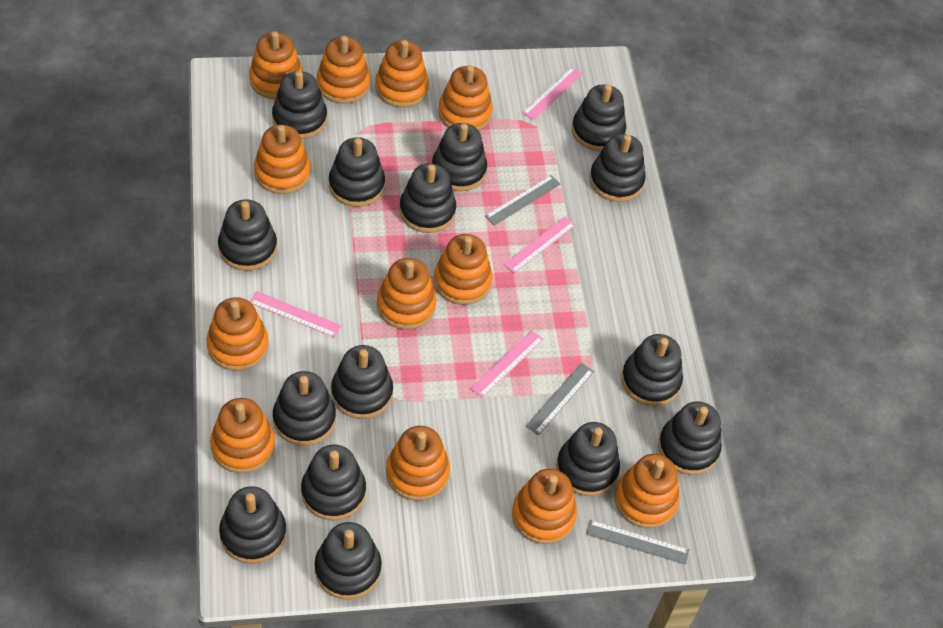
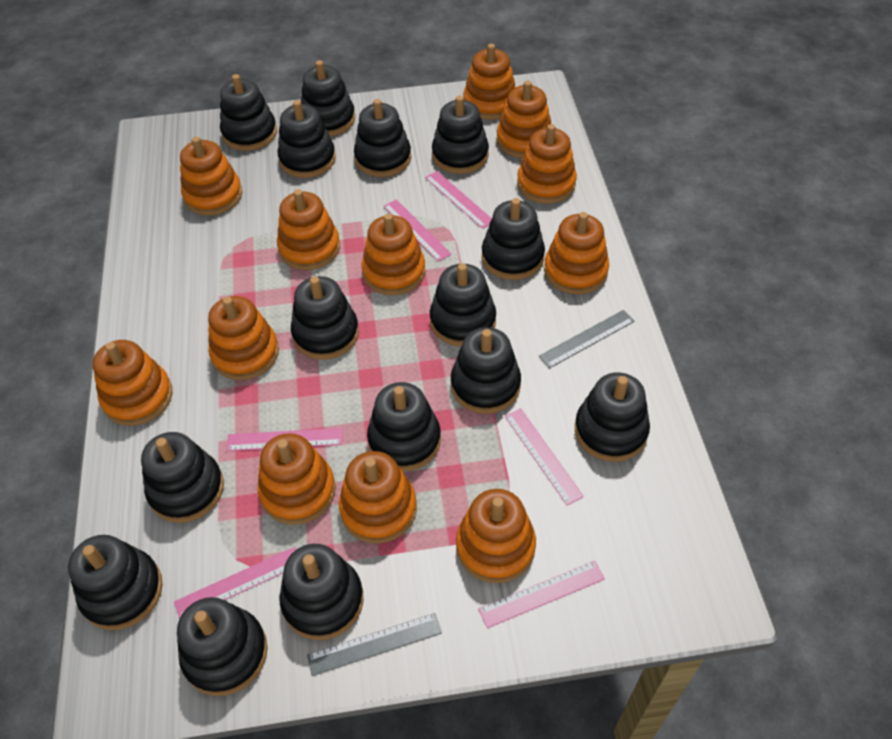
grey ruler: 3 -> 2
pink ruler: 4 -> 6

